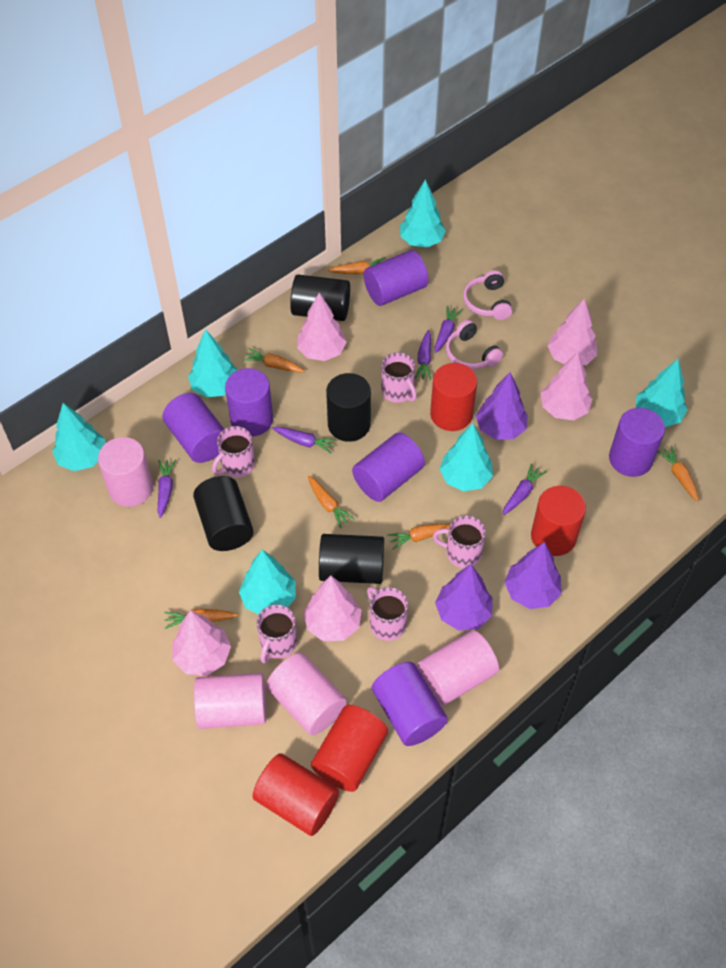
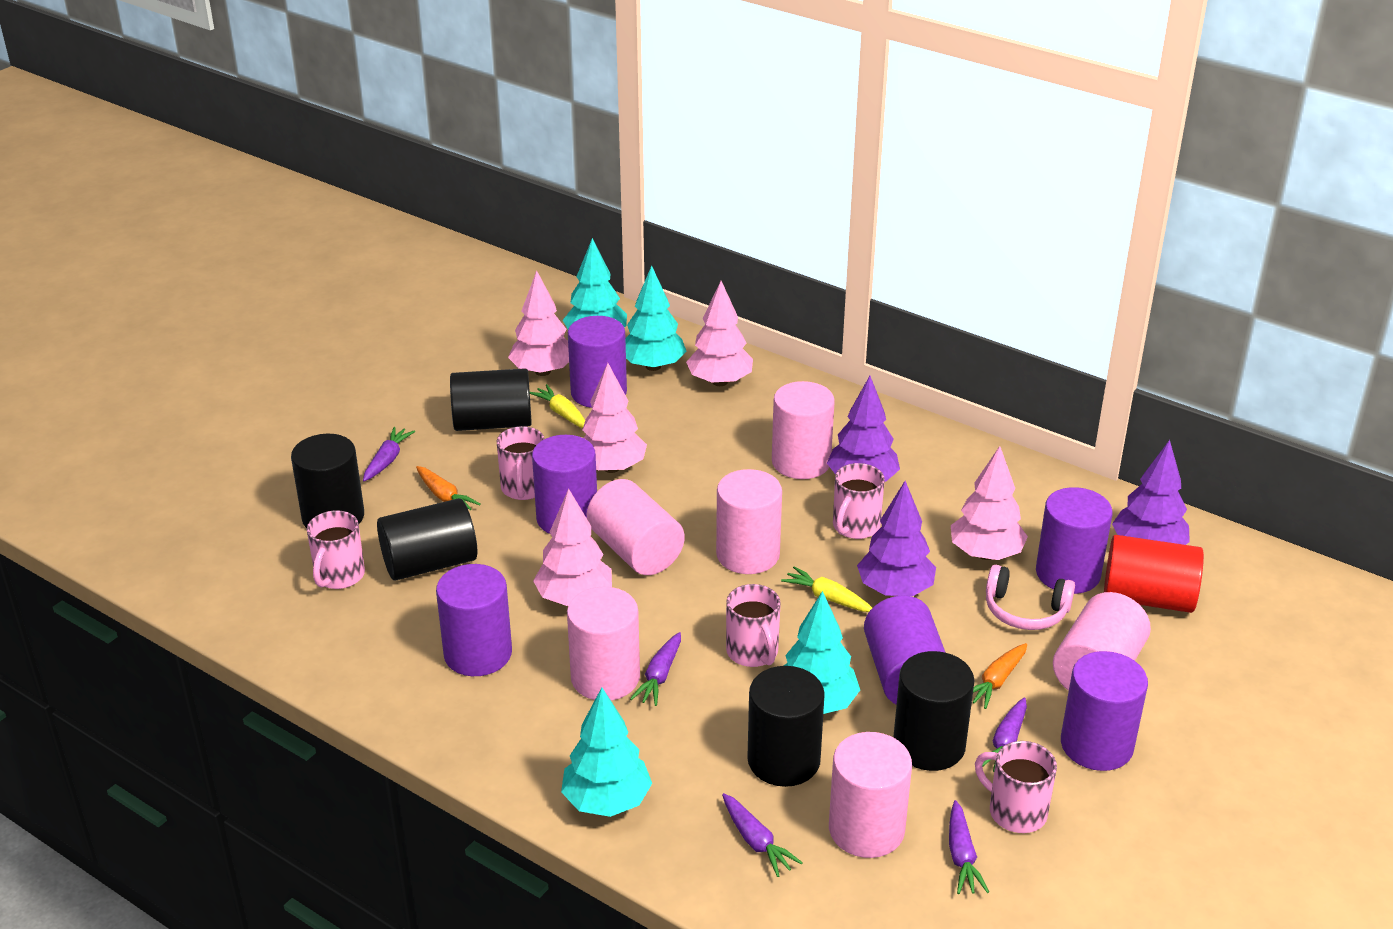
black cylinder: 4 -> 5
orange carrot: 6 -> 2
pink cylinder: 4 -> 6
pink headphones: 2 -> 1
red cylinder: 4 -> 1
turquoise tree: 6 -> 4
yellow carrot: 0 -> 2

